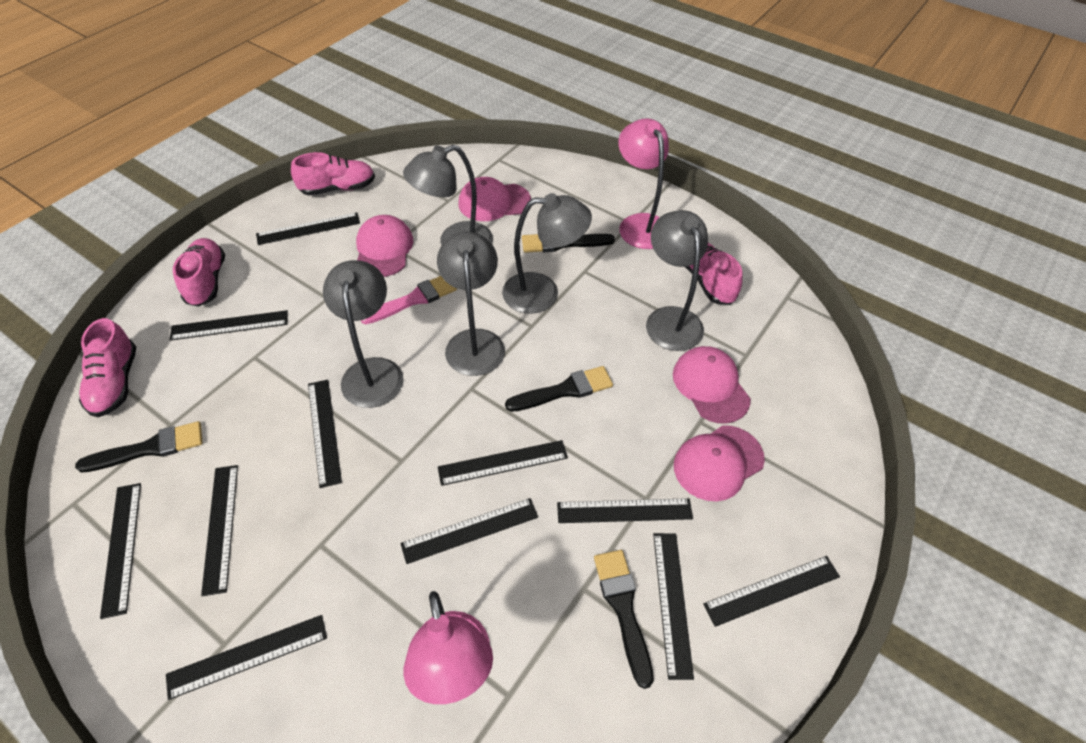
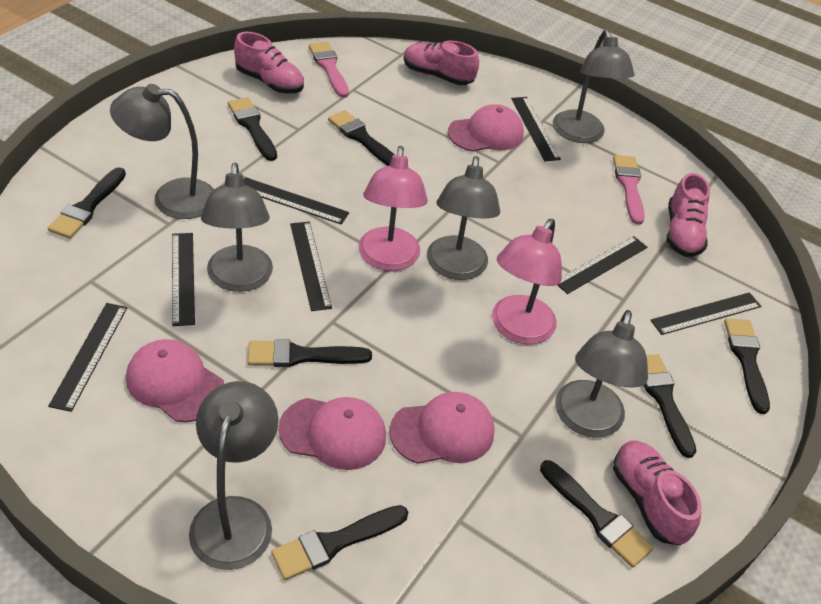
black brush: 4 -> 8
black ruler: 11 -> 7
grey lamp: 5 -> 6
pink brush: 1 -> 2

